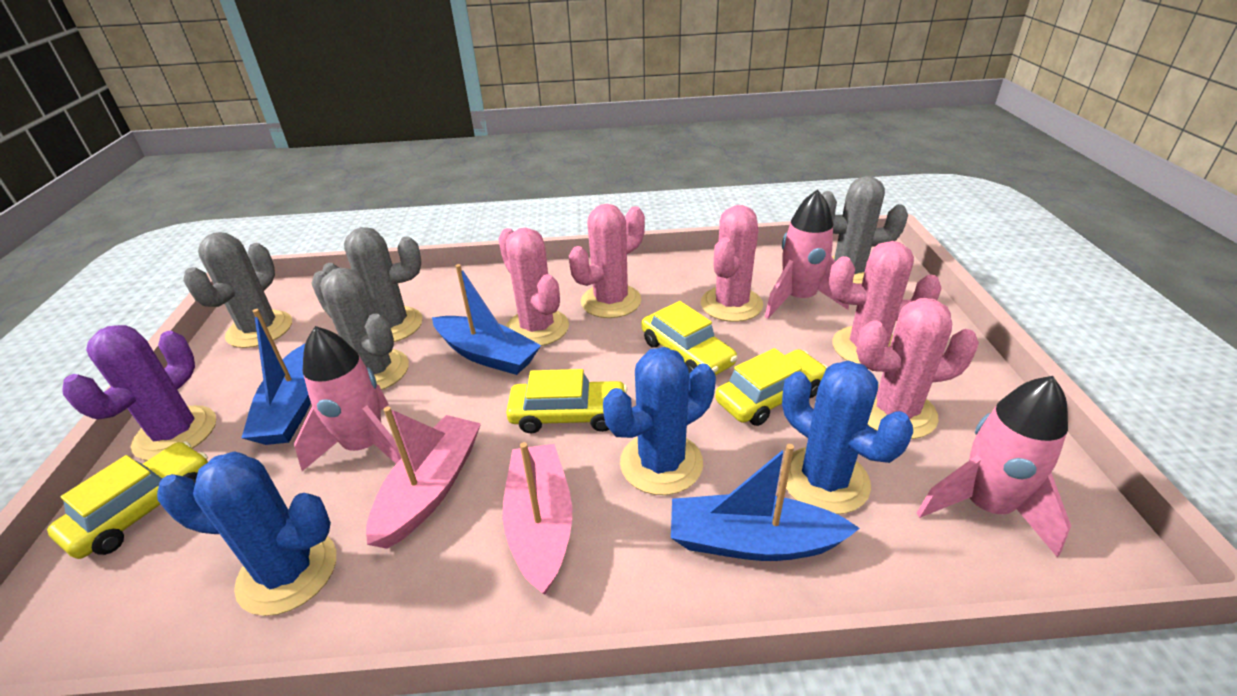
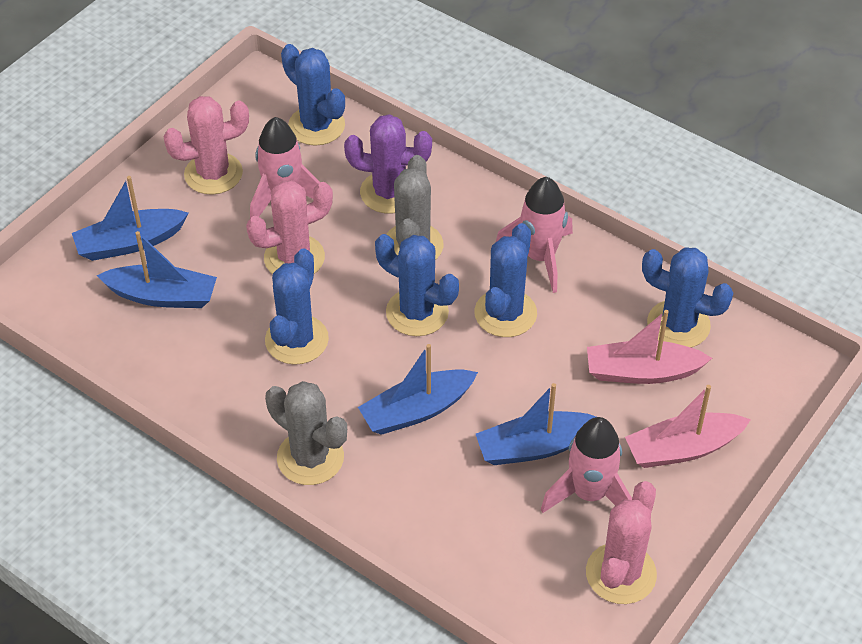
blue boat: 3 -> 4
blue cactus: 3 -> 5
grey cactus: 4 -> 2
pink cactus: 5 -> 3
yellow car: 4 -> 0

